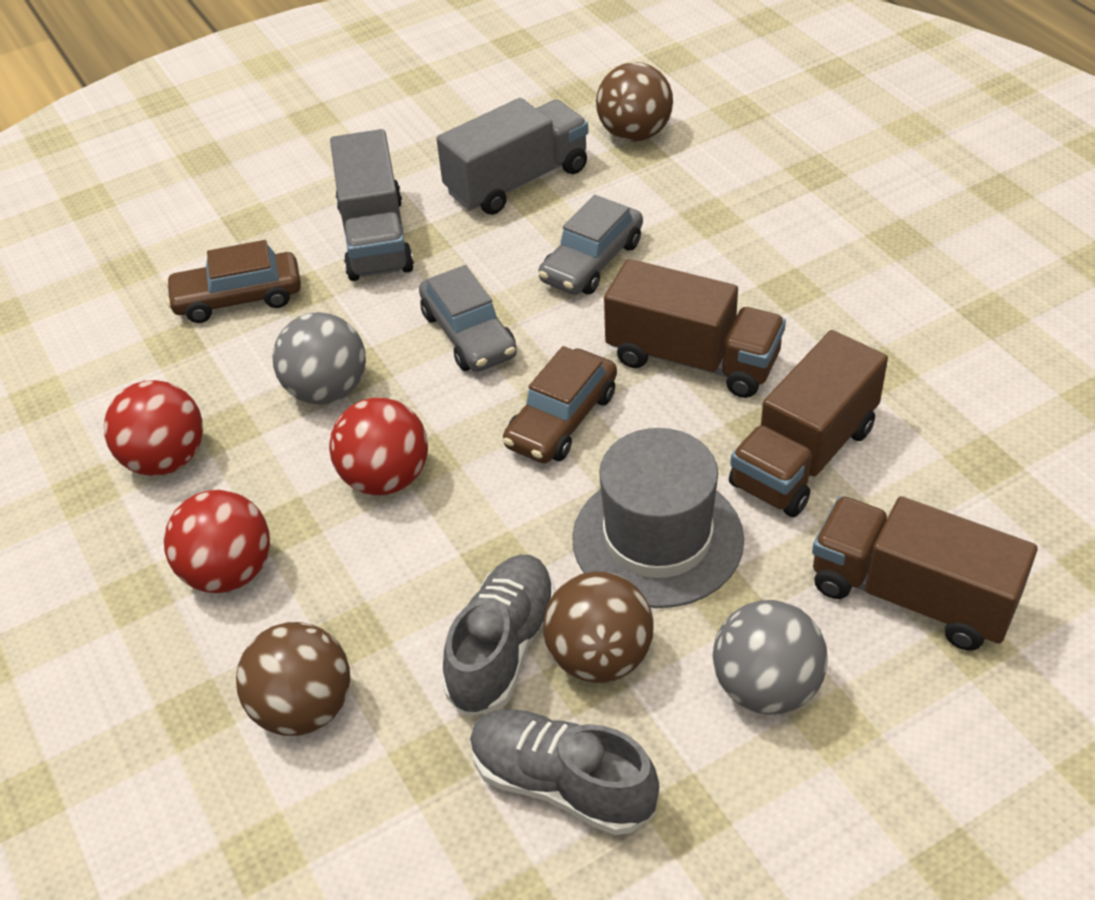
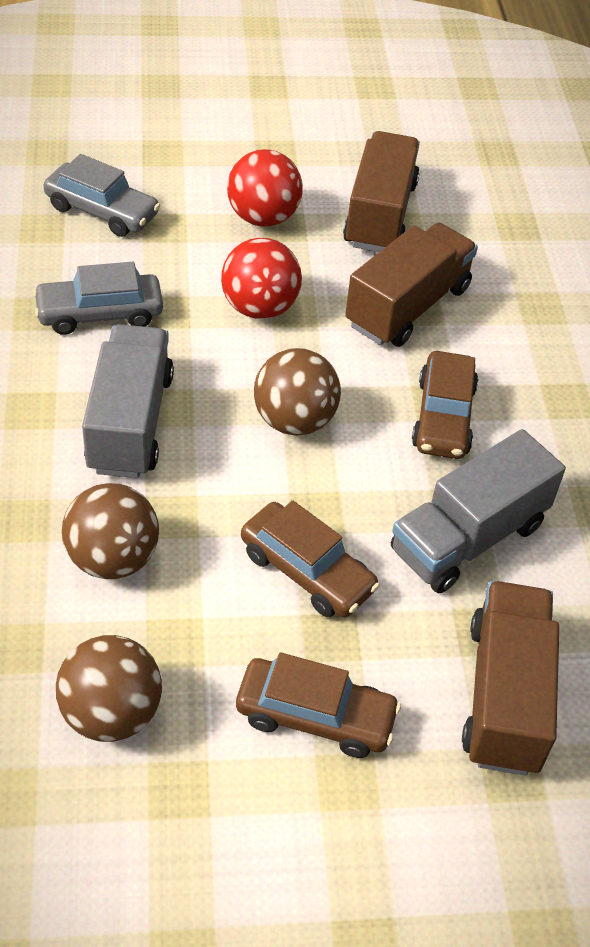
brown car: 2 -> 3
grey ball: 2 -> 0
grey hat: 1 -> 0
grey shoe: 2 -> 0
red ball: 3 -> 2

